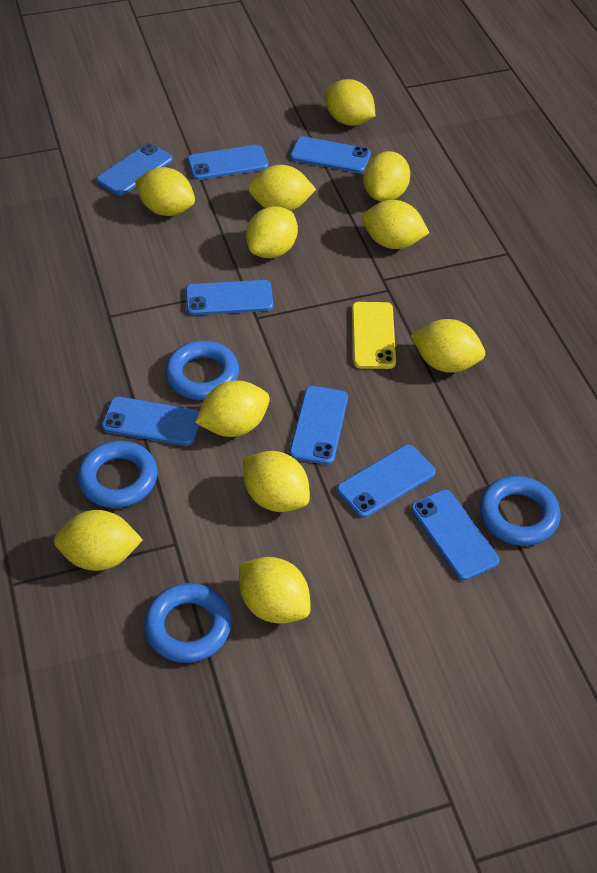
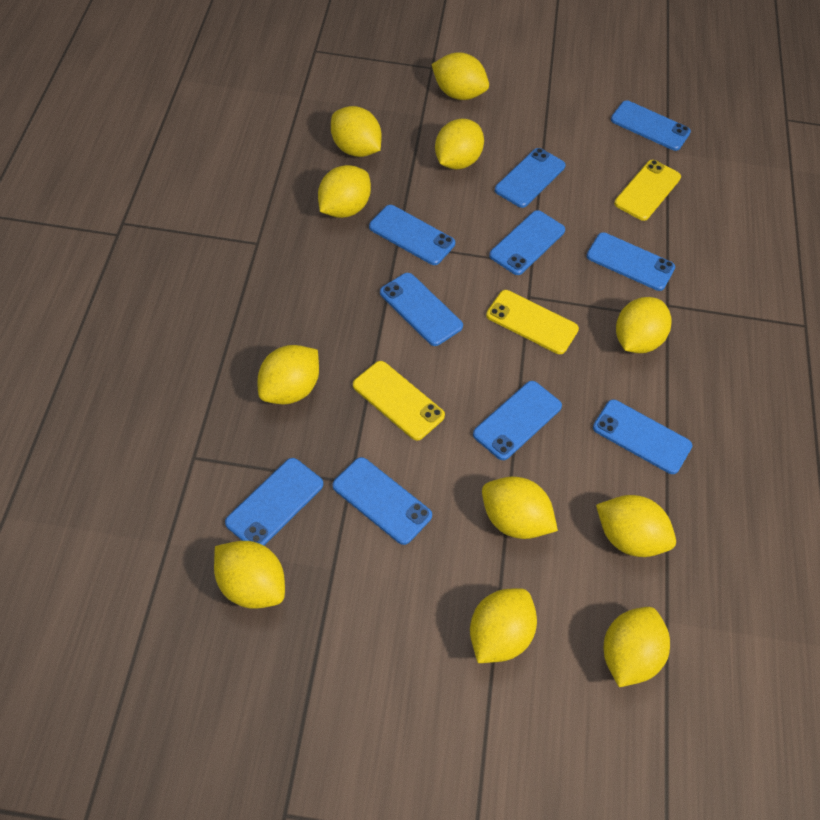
blue phone: 8 -> 10
blue ring: 4 -> 0
yellow phone: 1 -> 3

